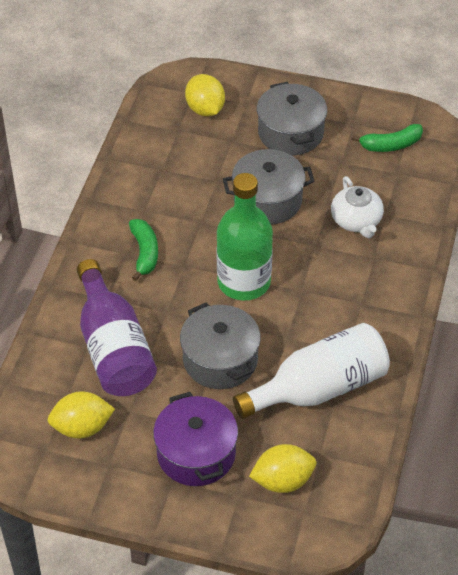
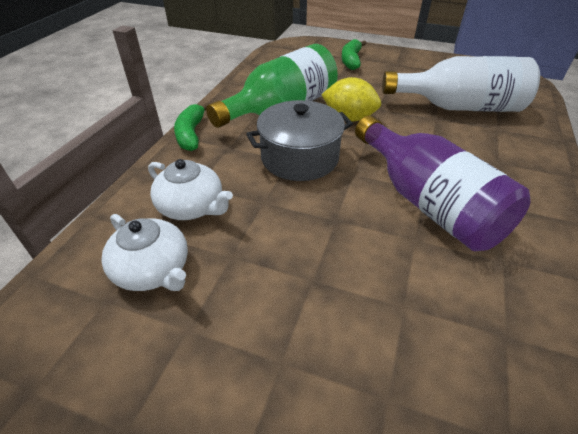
grey pot: 3 -> 1
purple pot: 1 -> 0
white teapot: 1 -> 2
yellow lemon: 3 -> 1

